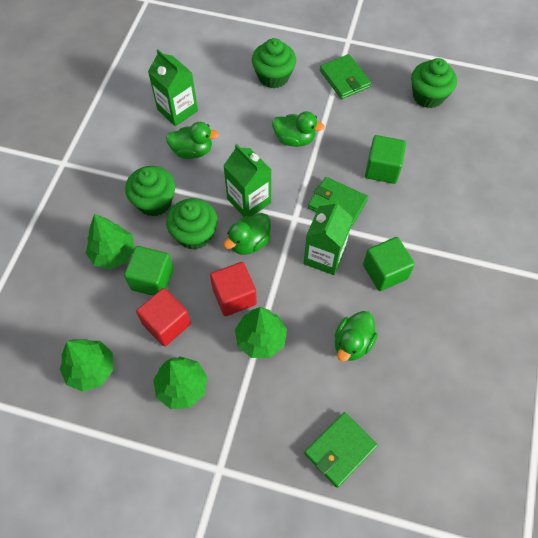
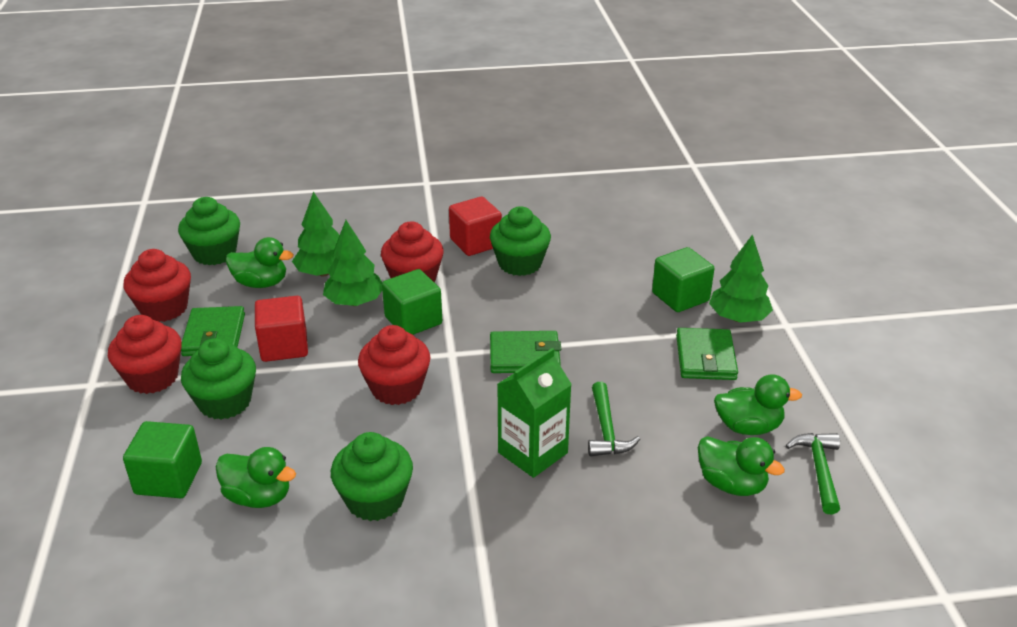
green carton: 3 -> 1
green hammer: 0 -> 2
green tree: 4 -> 3
red cupcake: 0 -> 4

